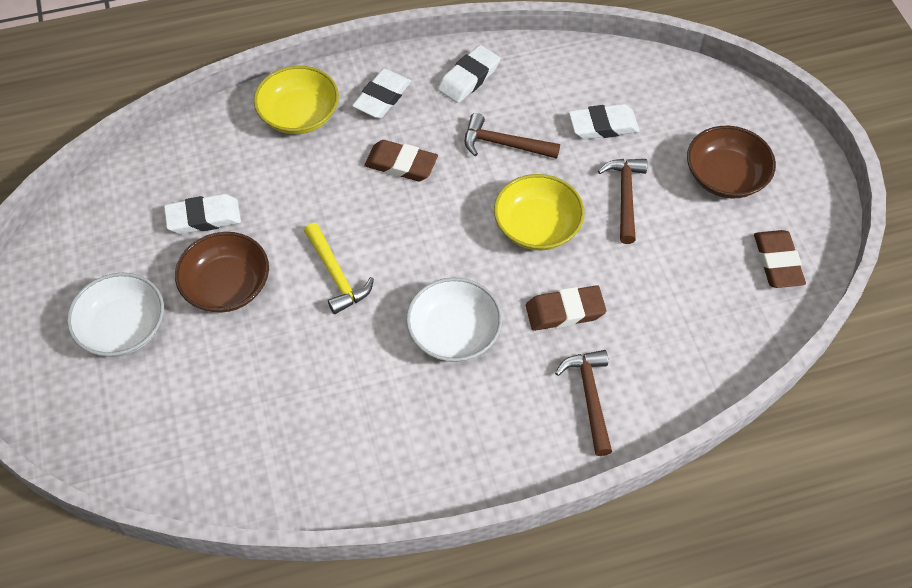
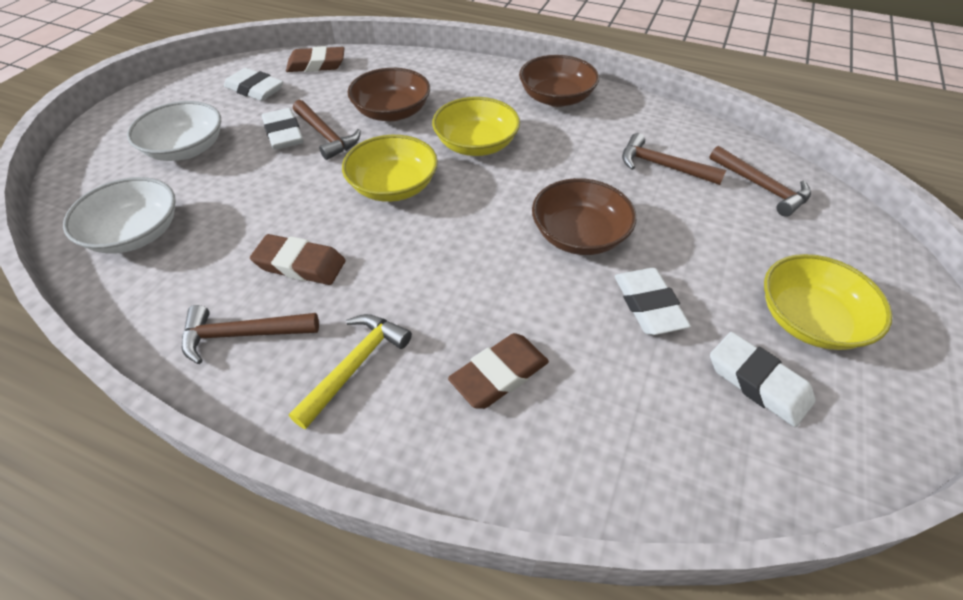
brown bowl: 2 -> 3
brown hammer: 3 -> 4
yellow bowl: 2 -> 3

